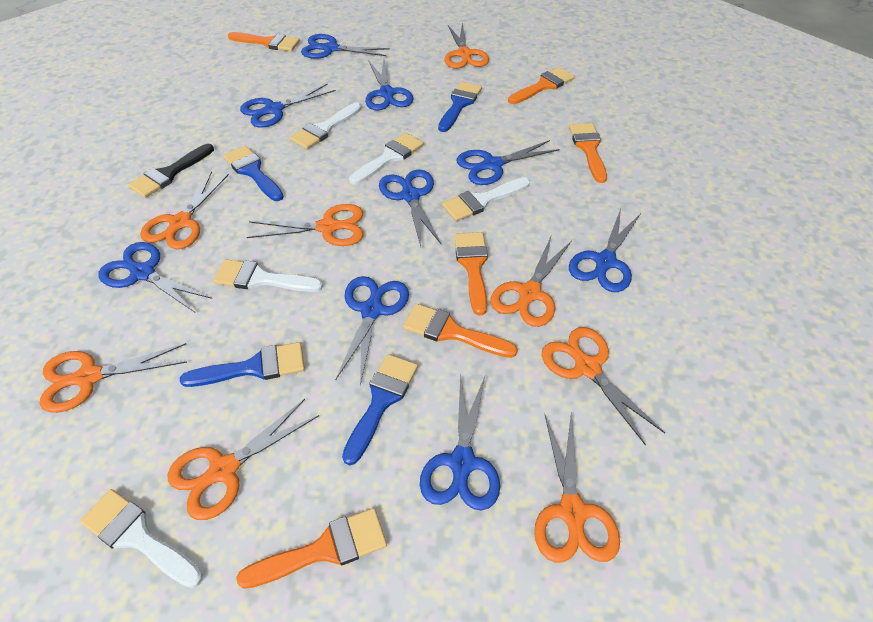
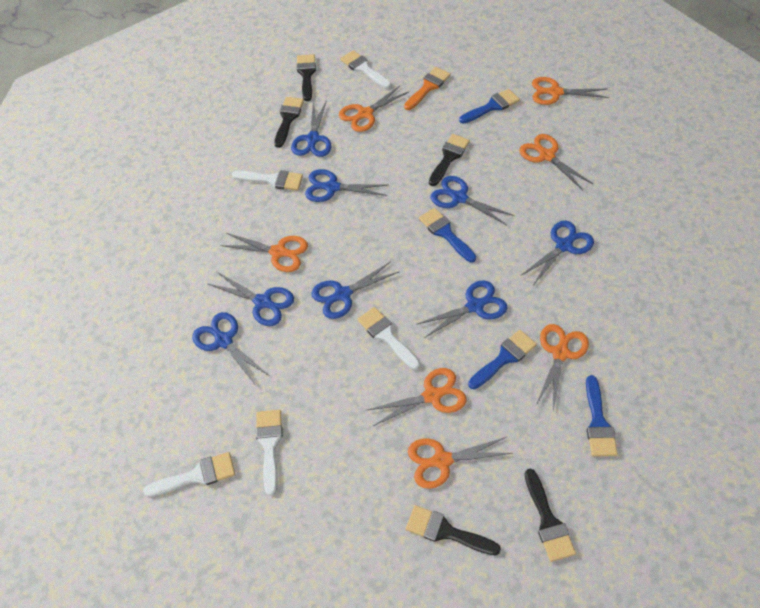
black brush: 1 -> 5
blue scissors: 9 -> 8
orange brush: 6 -> 1
orange scissors: 8 -> 7

